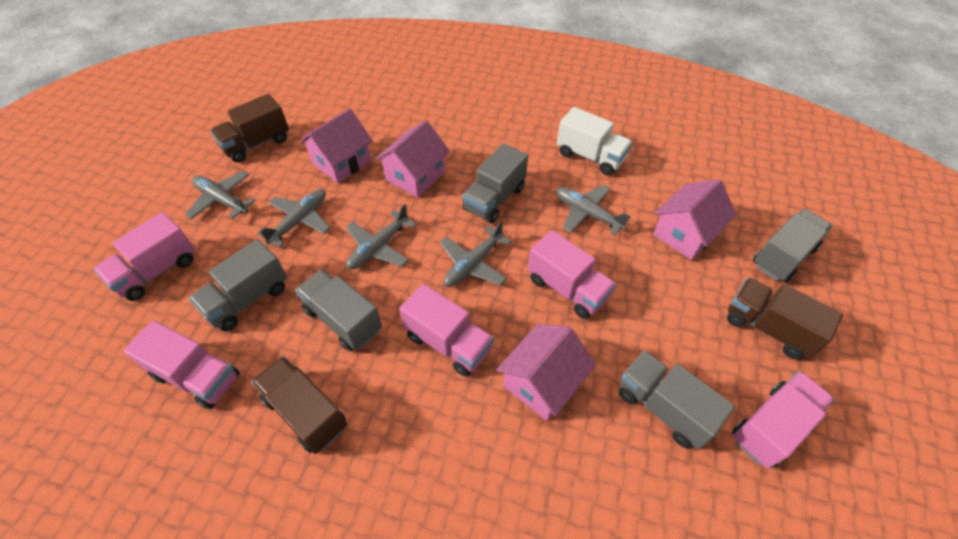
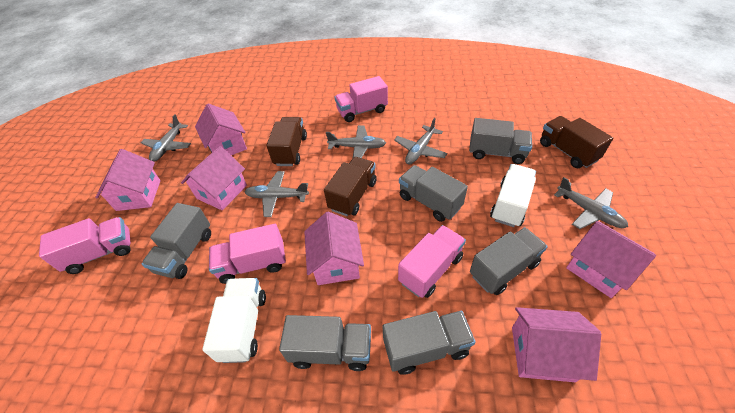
grey truck: 5 -> 6
pink house: 4 -> 6
pink truck: 5 -> 4
white truck: 1 -> 2

